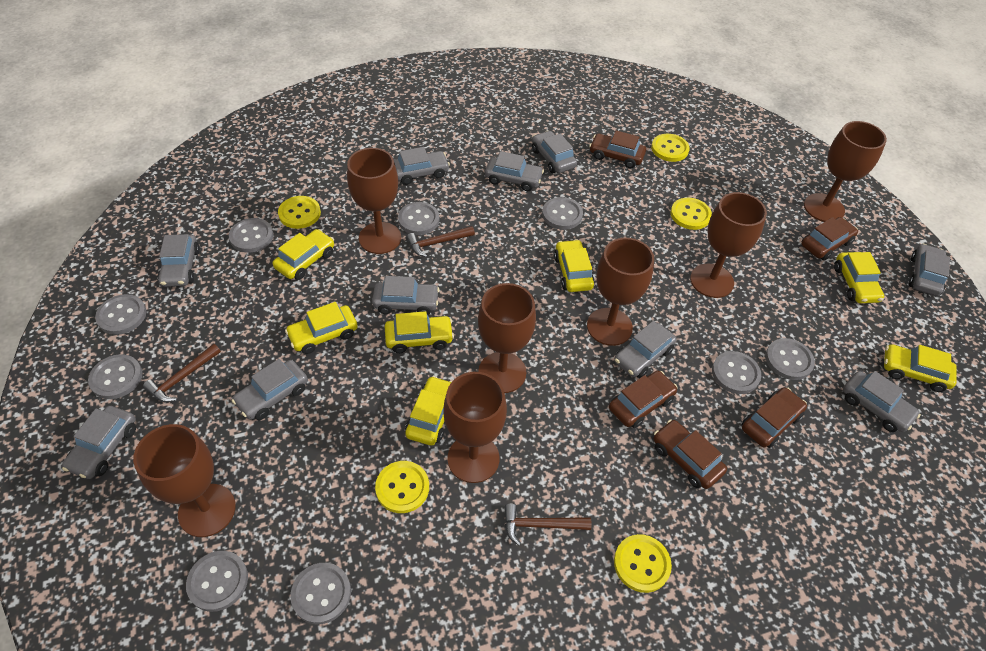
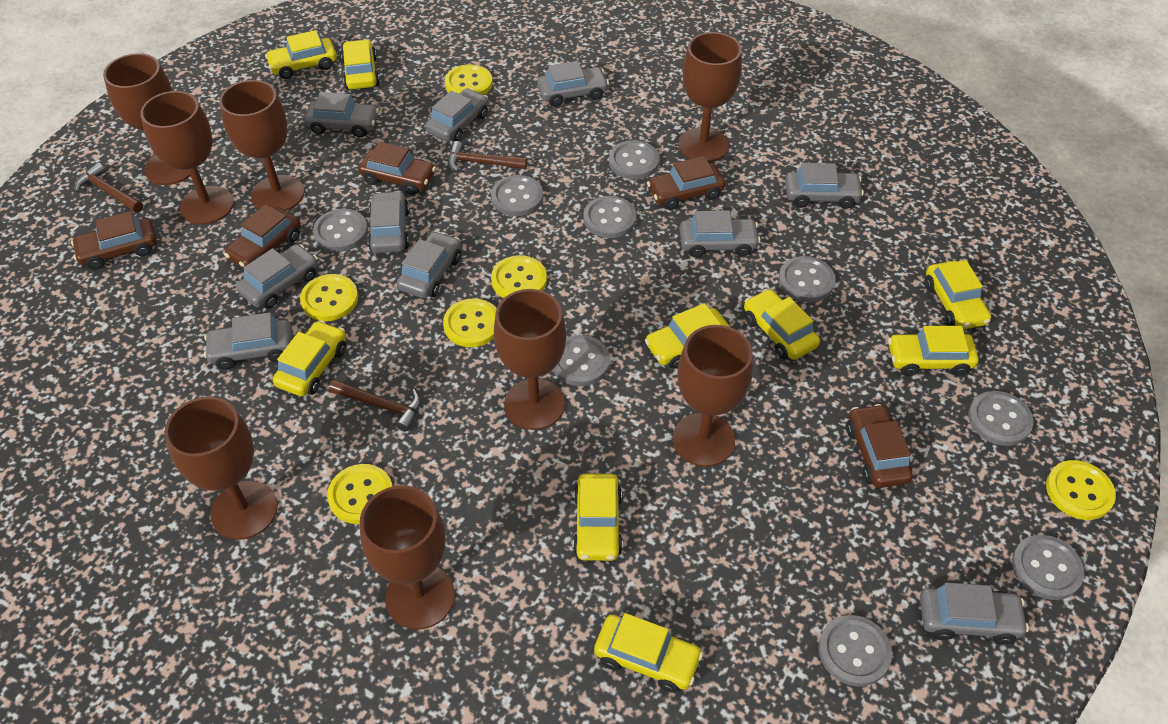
brown goblet: 7 -> 8
yellow button: 5 -> 6
yellow car: 7 -> 9

